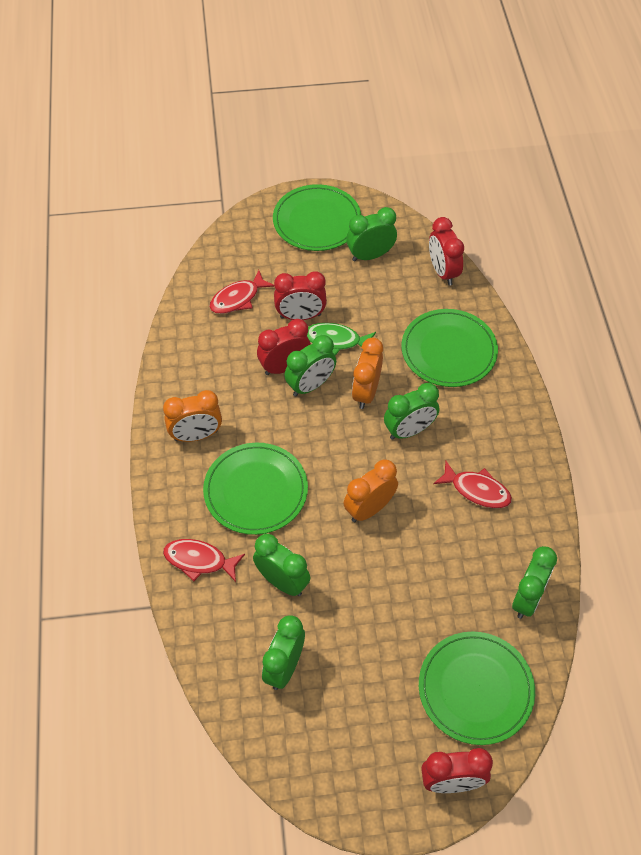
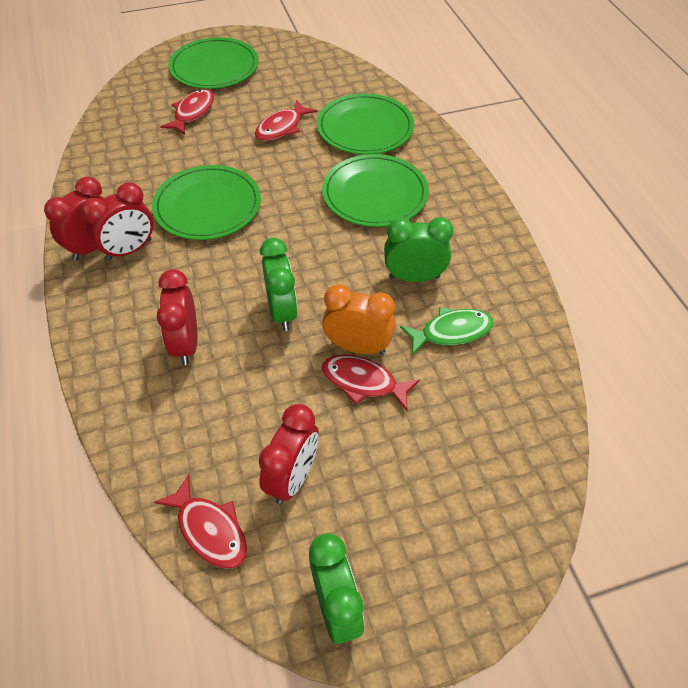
green clock: 6 -> 3
orange clock: 3 -> 1
red fish: 3 -> 4

